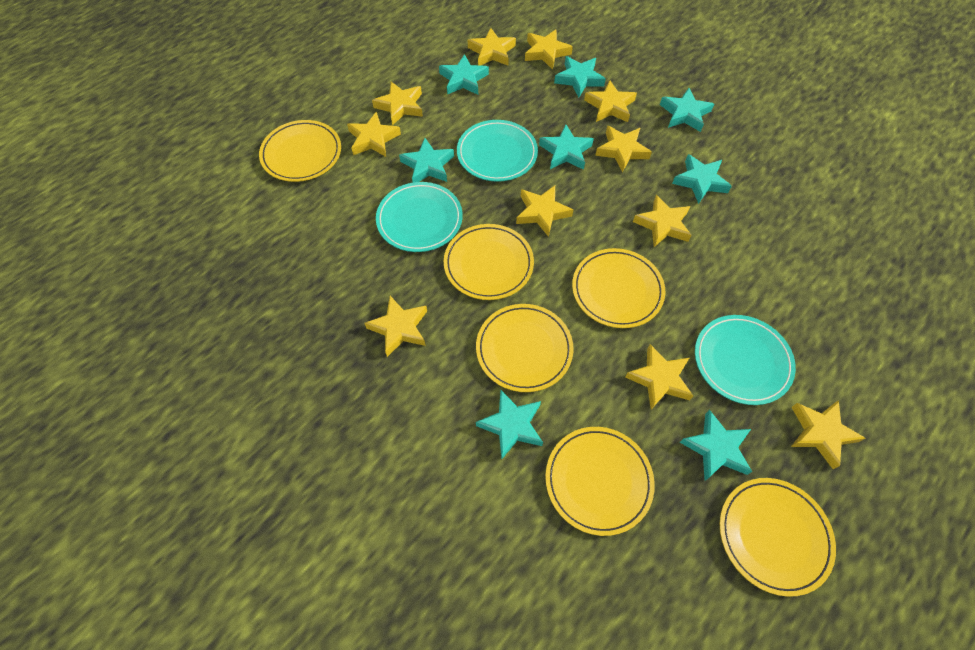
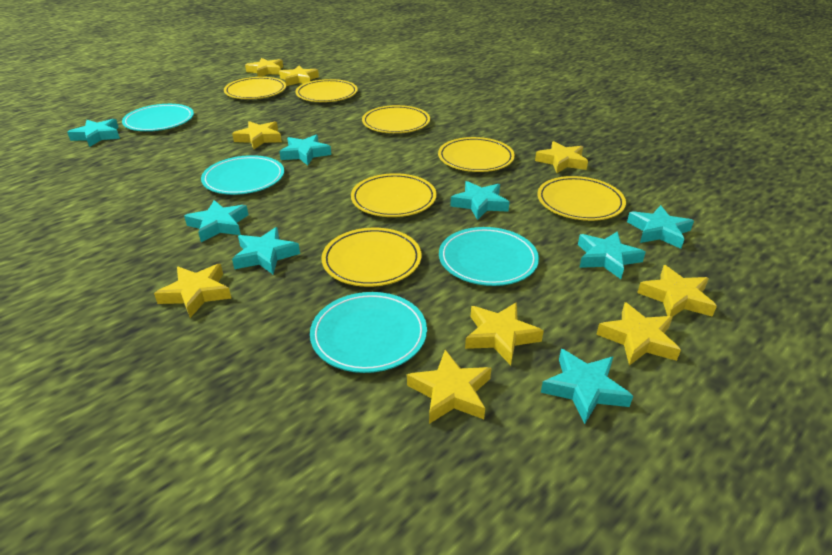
turquoise plate: 3 -> 4
yellow plate: 6 -> 7
yellow star: 11 -> 9

